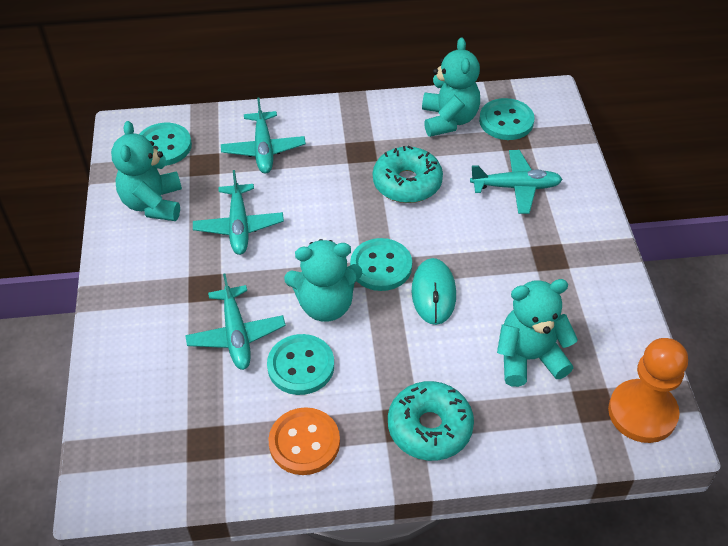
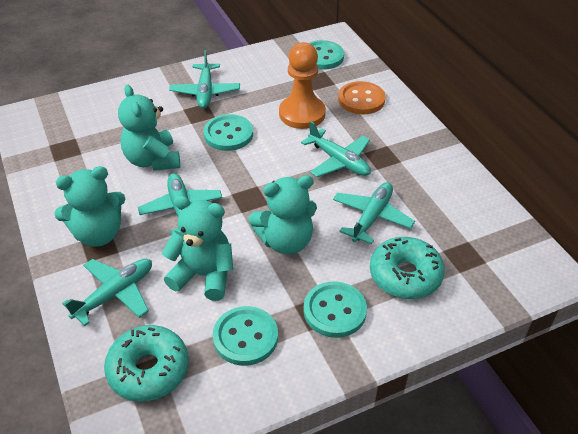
turquoise mouse: 1 -> 0
turquoise plane: 4 -> 5

